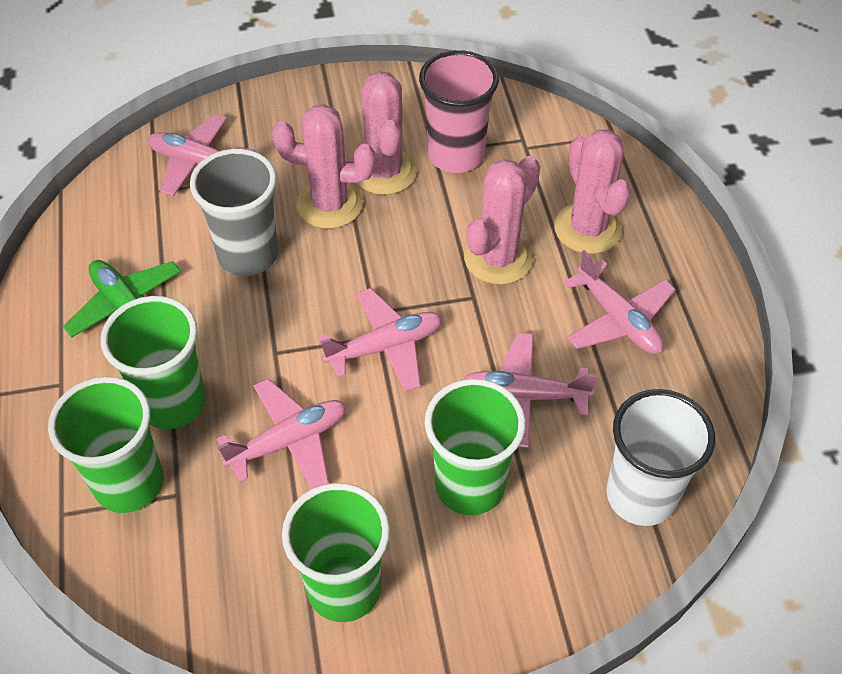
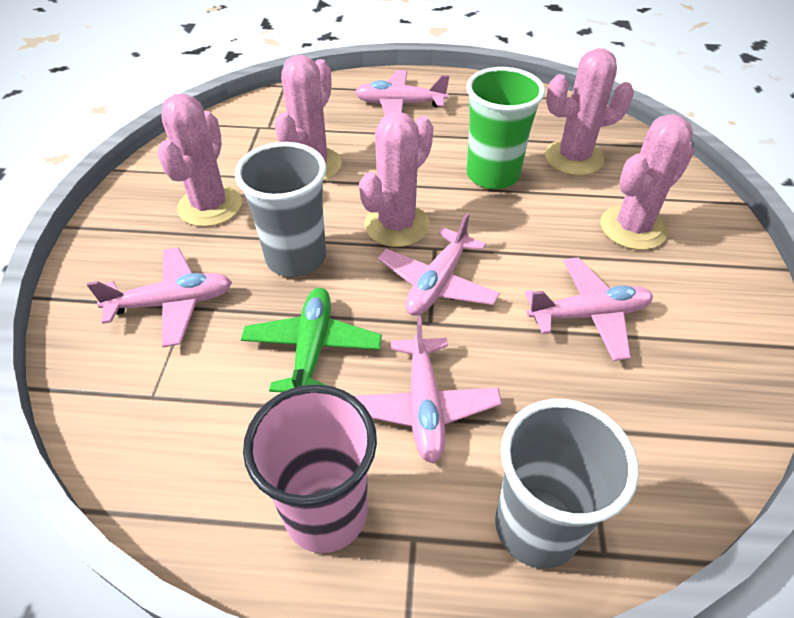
green cup: 4 -> 1
grey cup: 1 -> 2
pink cactus: 4 -> 5
white cup: 1 -> 0

